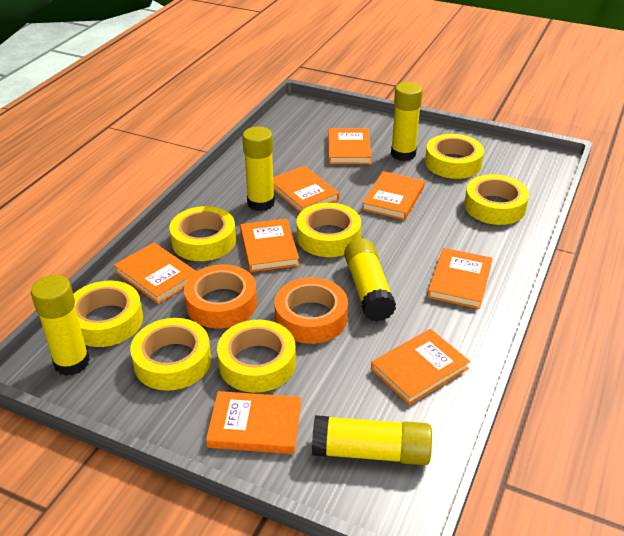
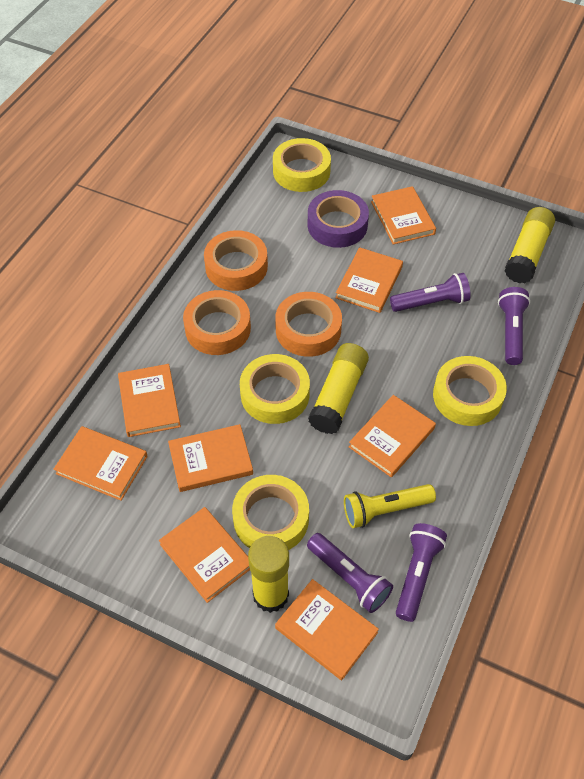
orange tape: 2 -> 3
purple flashlight: 0 -> 4
purple tape: 0 -> 1
yellow flashlight: 0 -> 1
yellow glue stick: 5 -> 3
yellow tape: 7 -> 4

